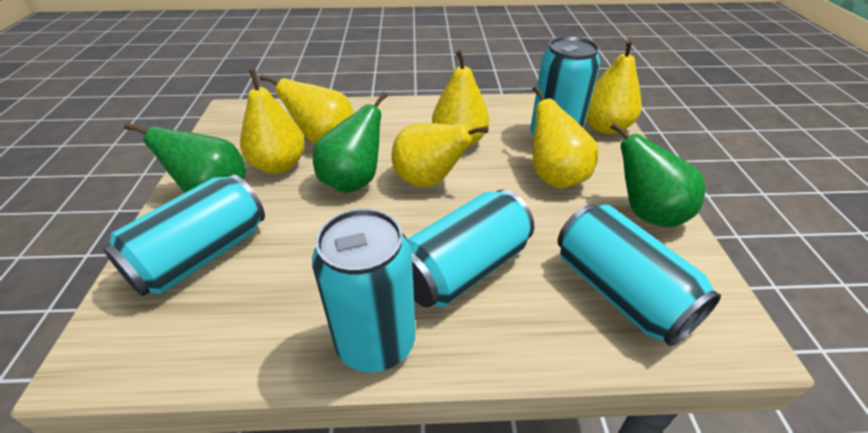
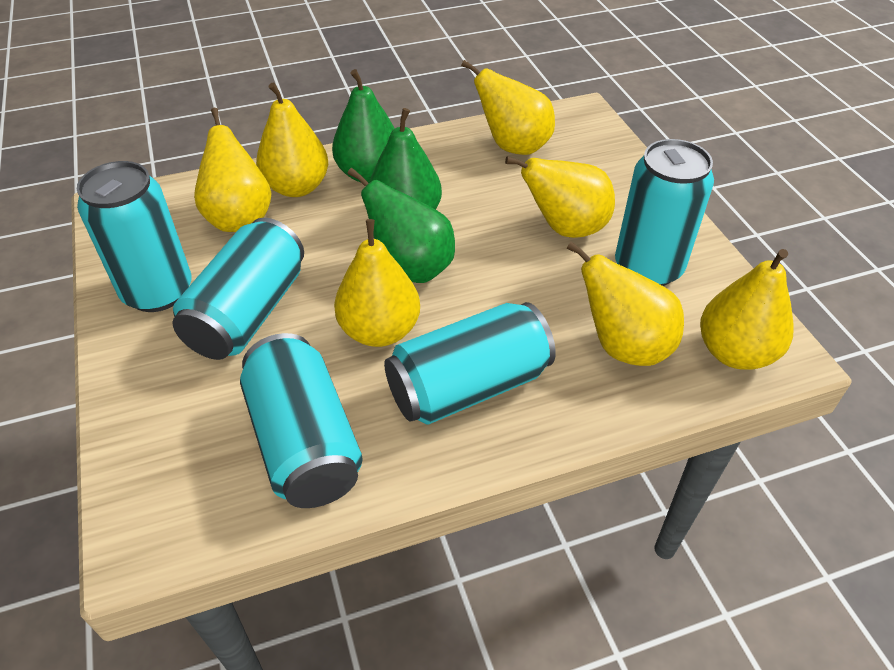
yellow pear: 6 -> 7

